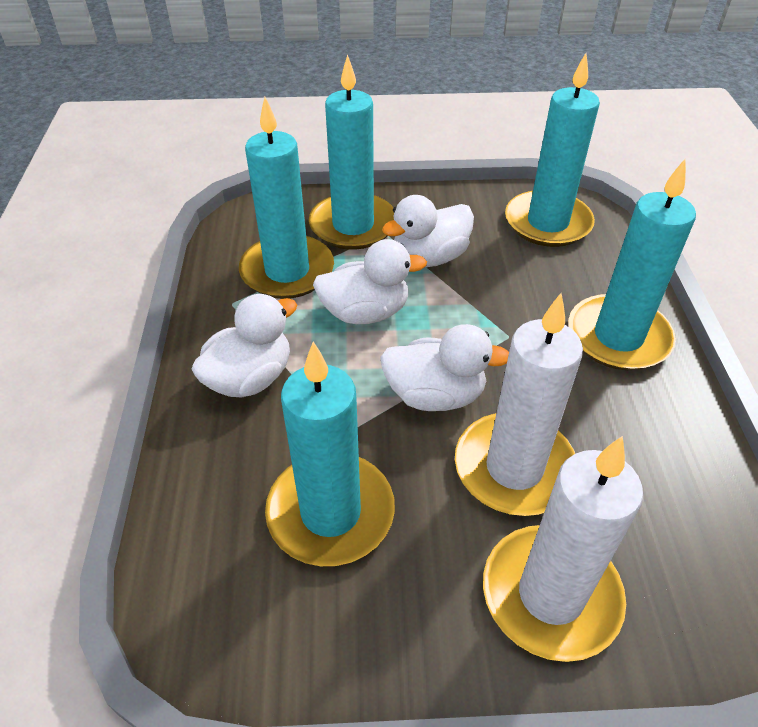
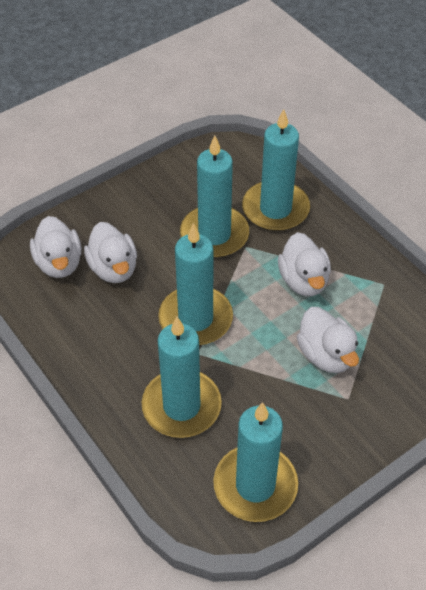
white candle: 2 -> 0

